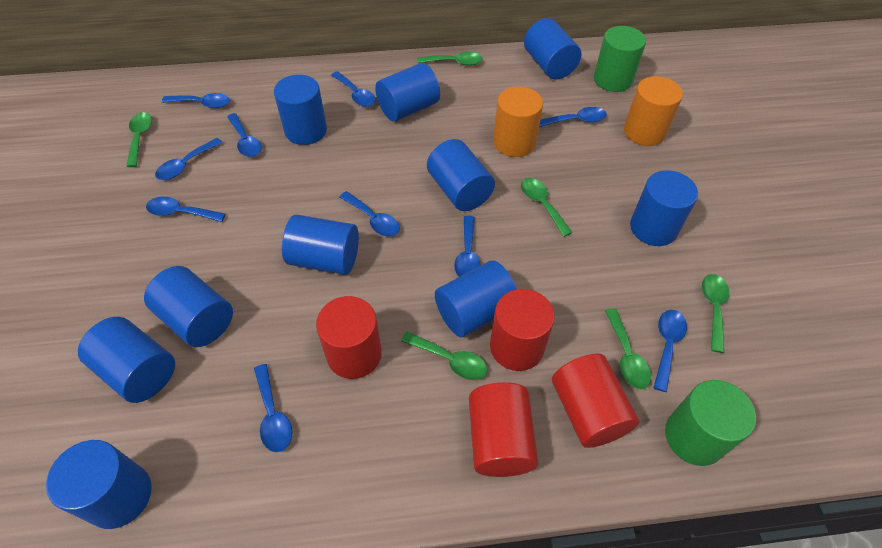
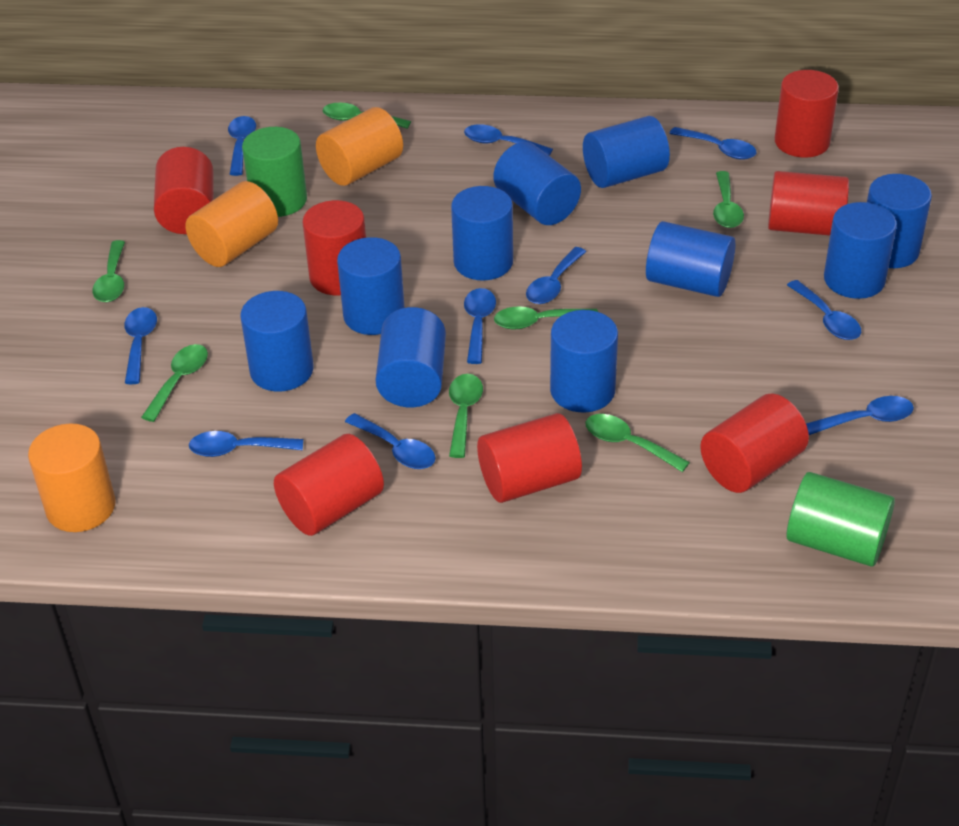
green spoon: 6 -> 7
orange cylinder: 2 -> 3
red cylinder: 4 -> 7

